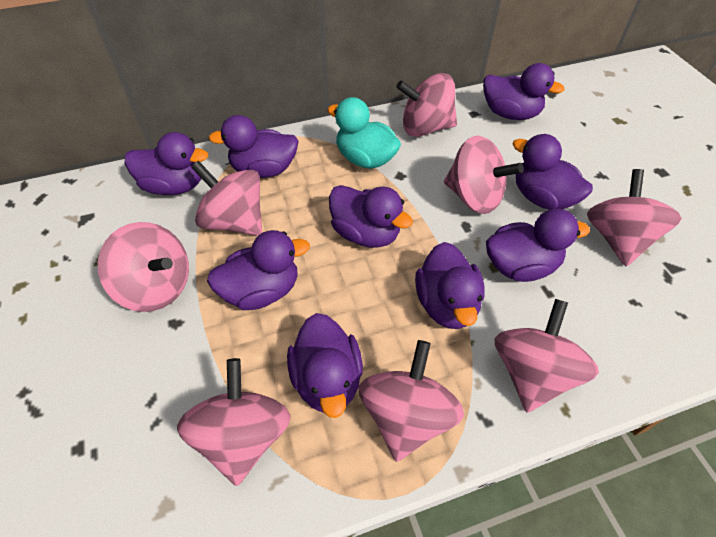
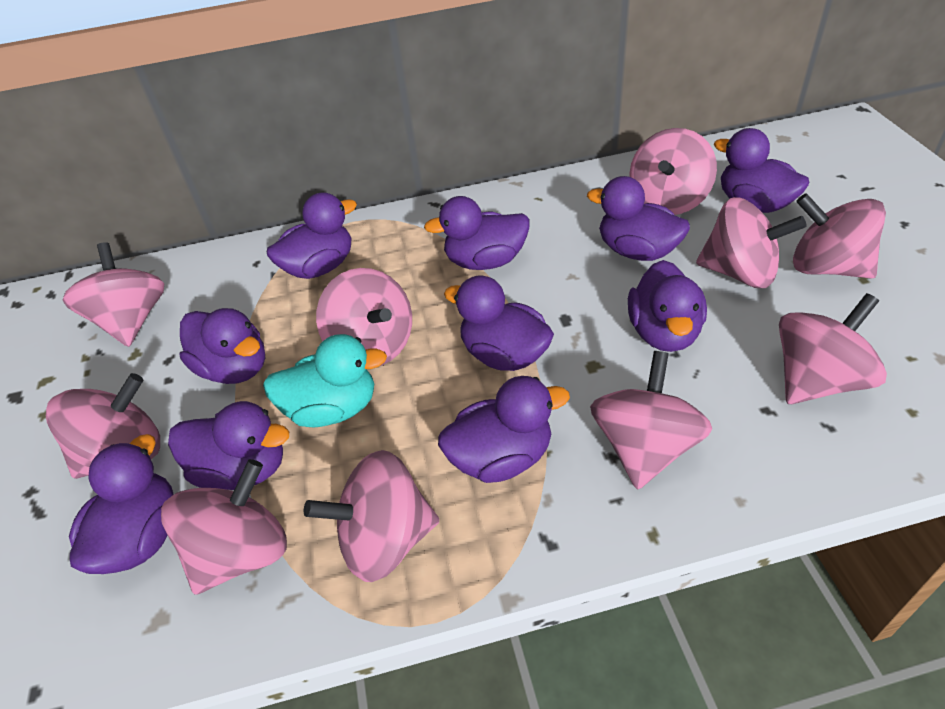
pink spinning top: 8 -> 10
purple duck: 9 -> 10

